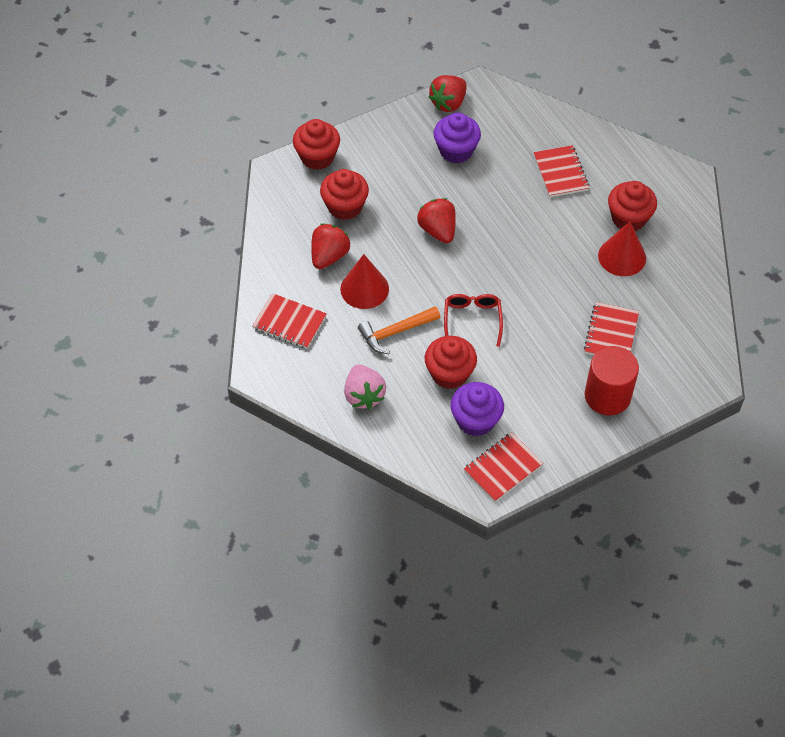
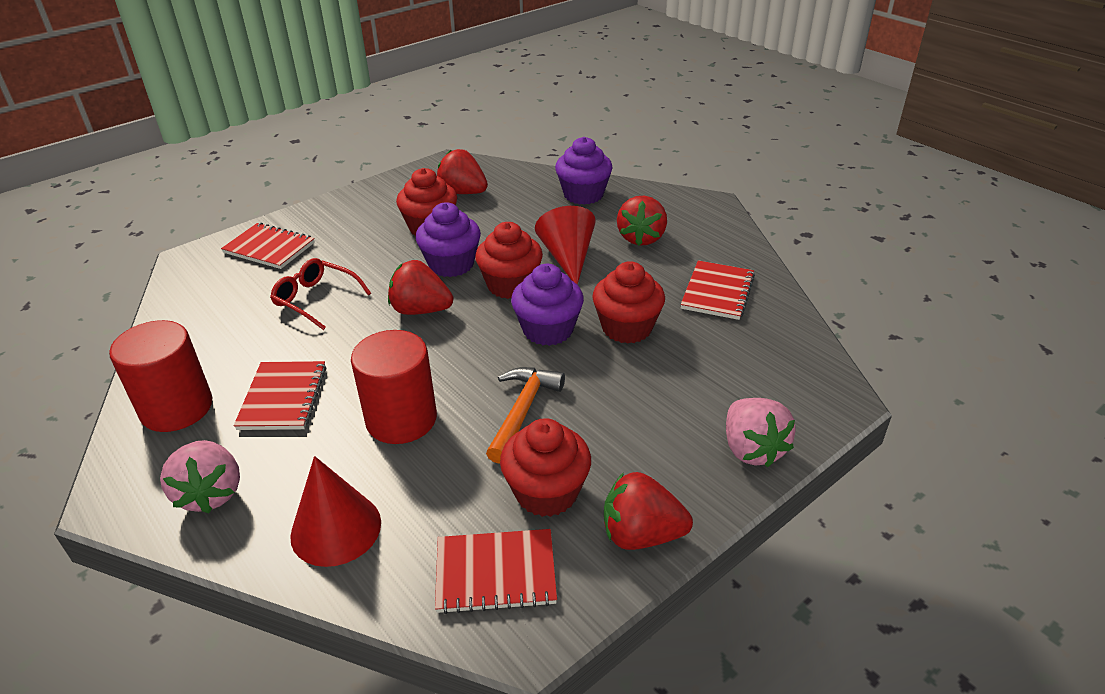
pink strawberry: 1 -> 2
purple cupcake: 2 -> 3
red cylinder: 1 -> 2
red strawberry: 3 -> 4

